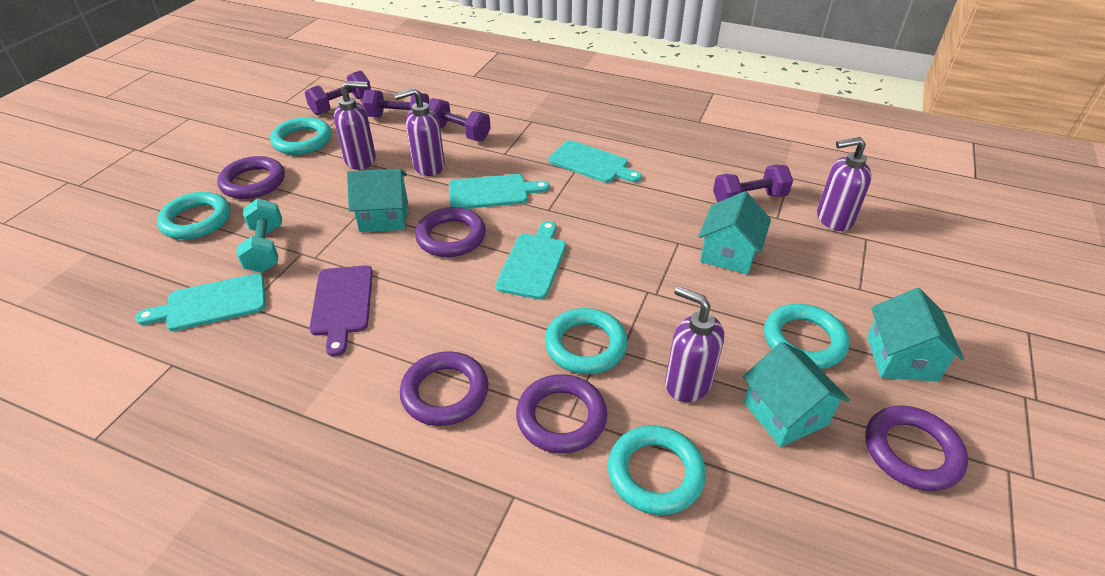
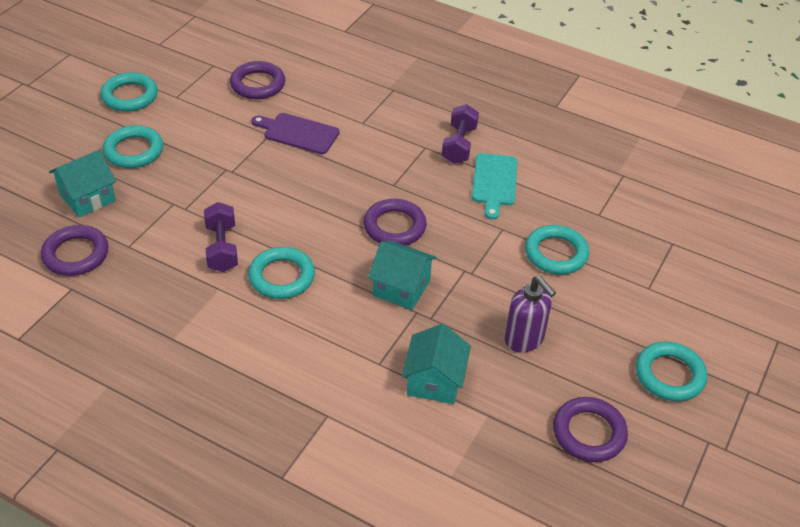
purple dumbbell: 4 -> 2
purple ring: 5 -> 4
purple soap dispenser: 4 -> 1
turquoise cutting board: 4 -> 1
turquoise dumbbell: 1 -> 0
turquoise house: 4 -> 3

